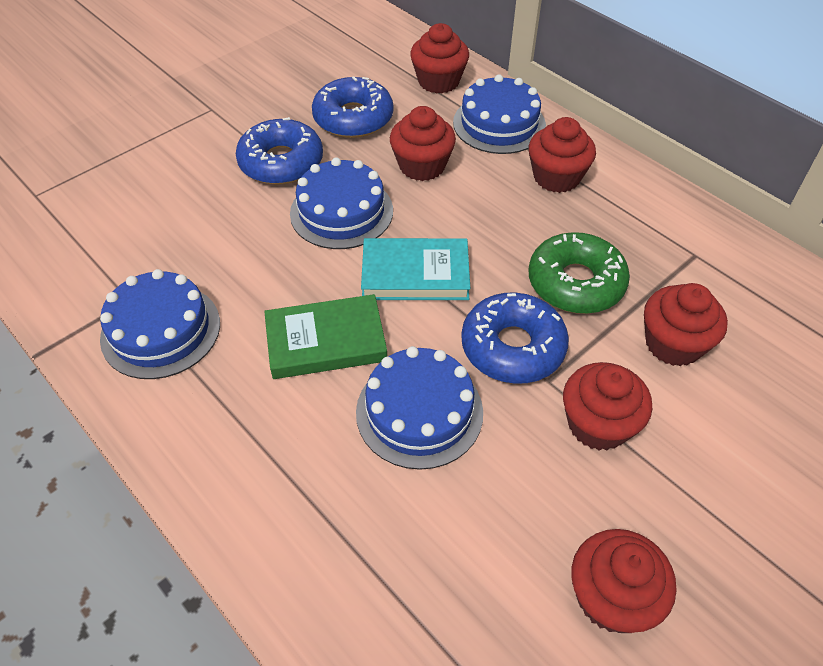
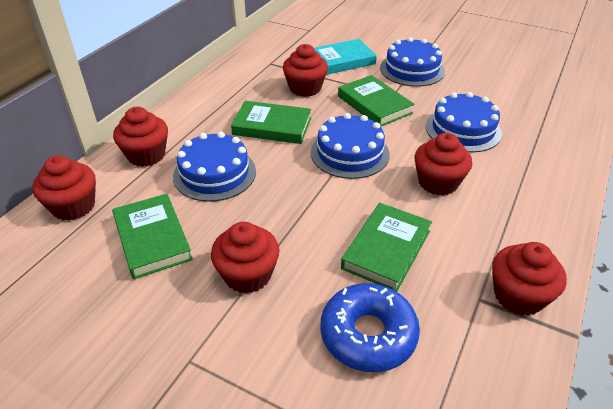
blue donut: 3 -> 1
green book: 1 -> 4
green donut: 1 -> 0

